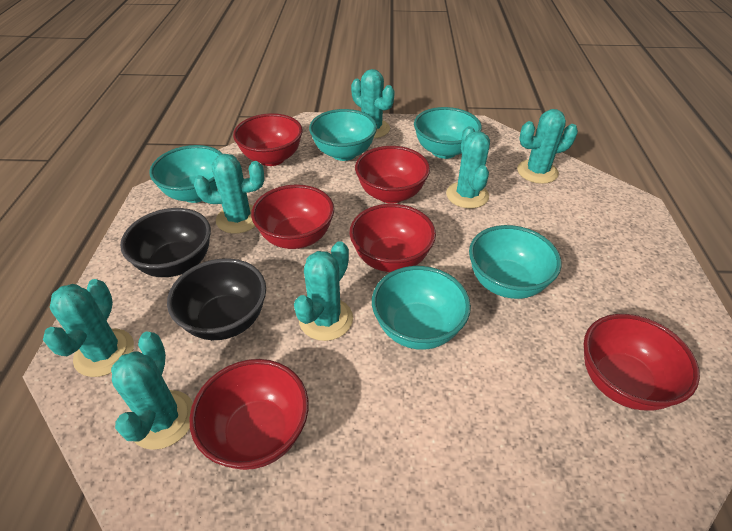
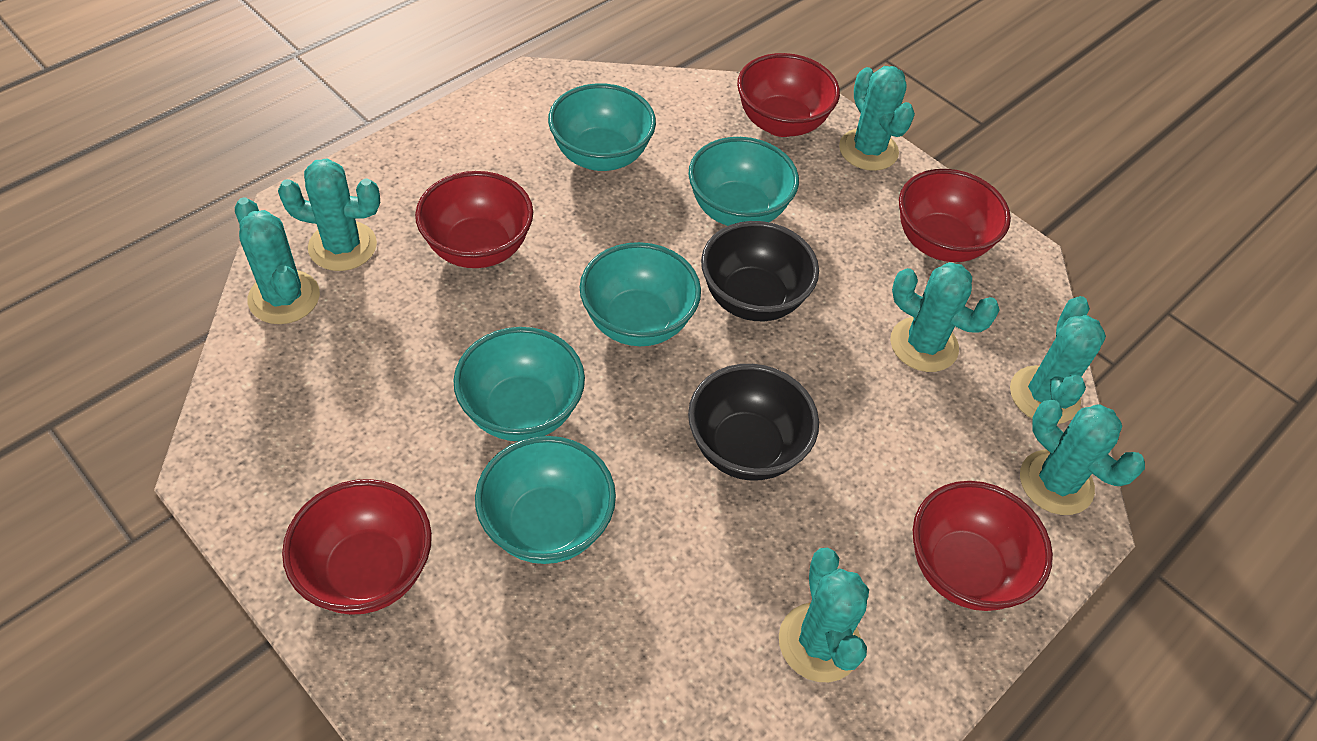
red bowl: 6 -> 5

